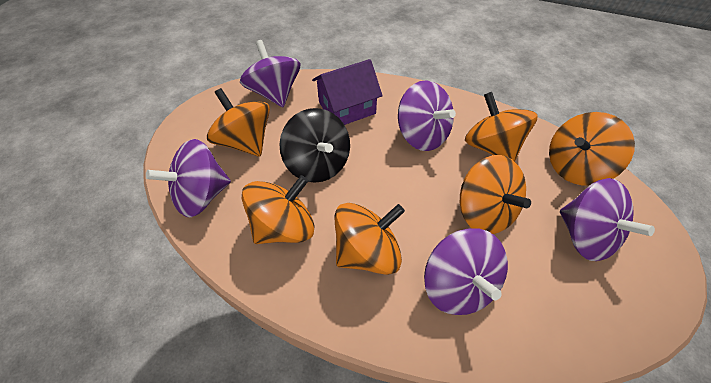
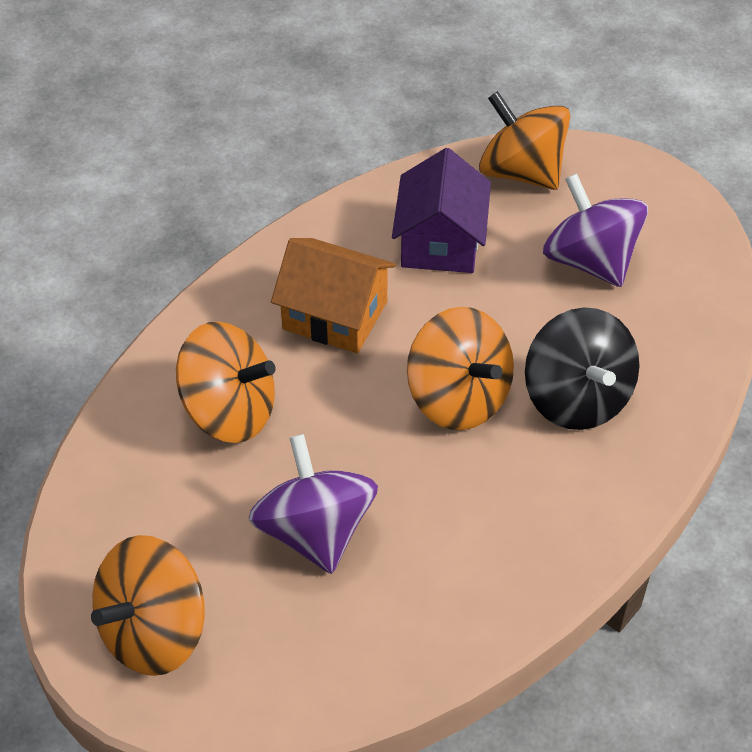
orange house: 0 -> 1
orange spinning top: 6 -> 4
purple spinning top: 5 -> 2

